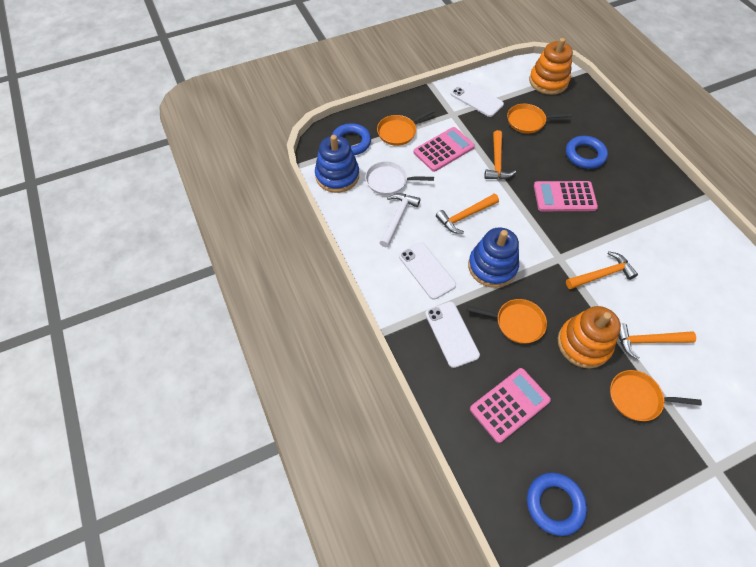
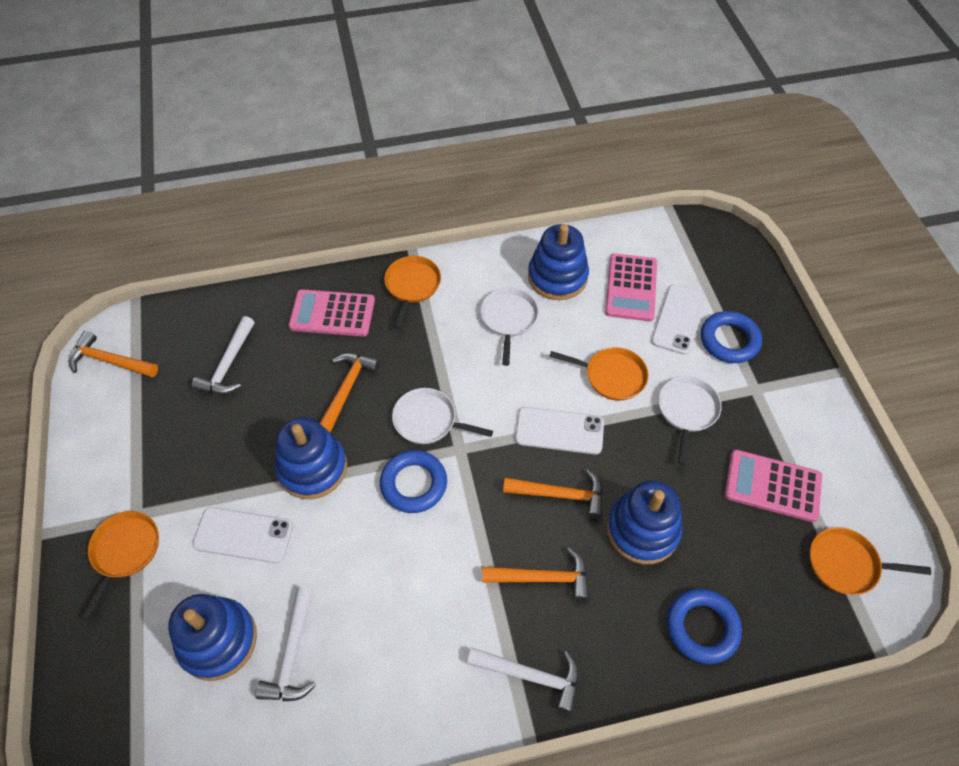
blue stacking toy: 2 -> 4
orange stacking toy: 2 -> 0
white hammer: 1 -> 3
white pan: 1 -> 3

